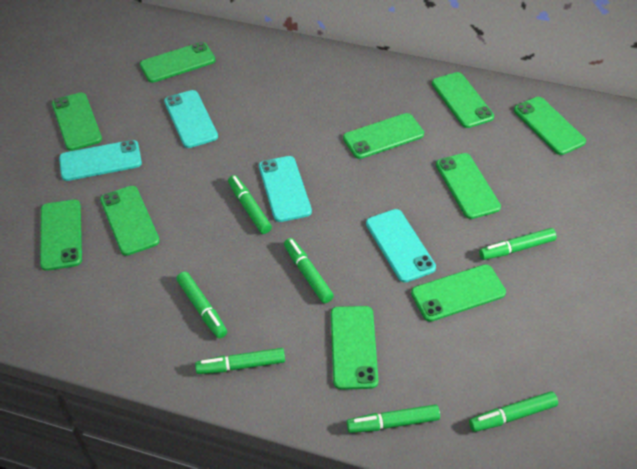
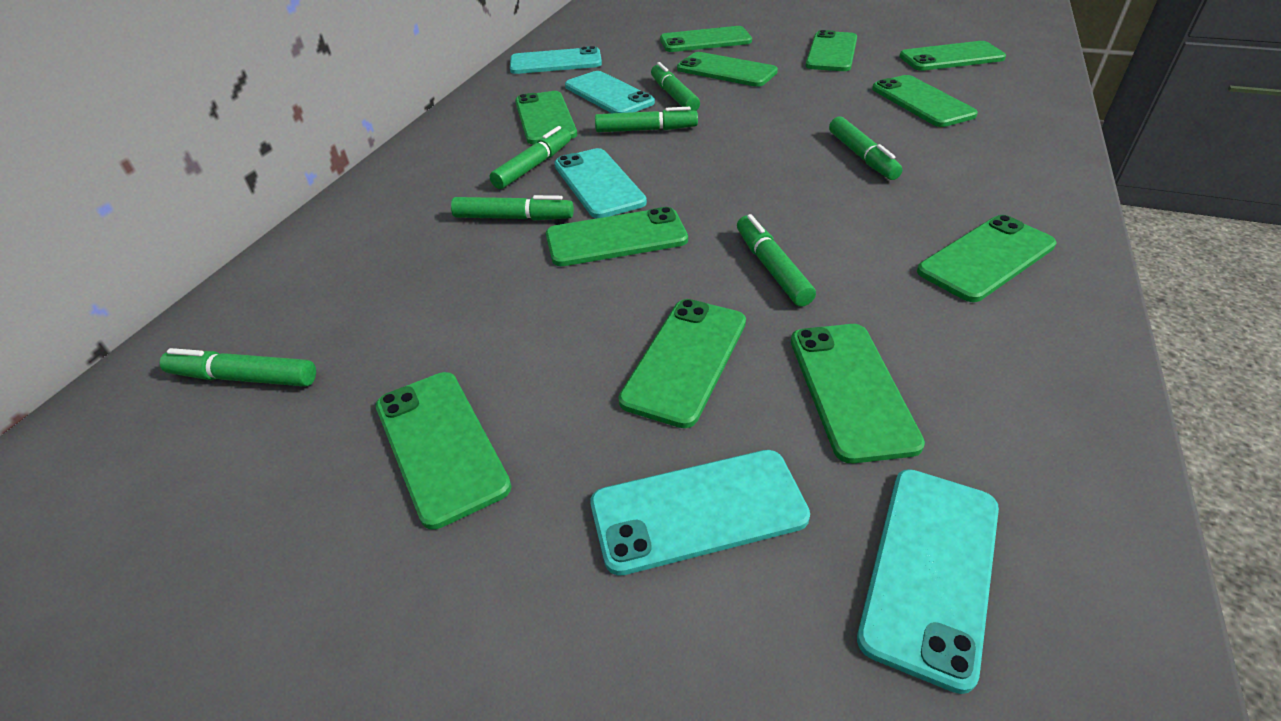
green phone: 10 -> 11
turquoise phone: 4 -> 5

